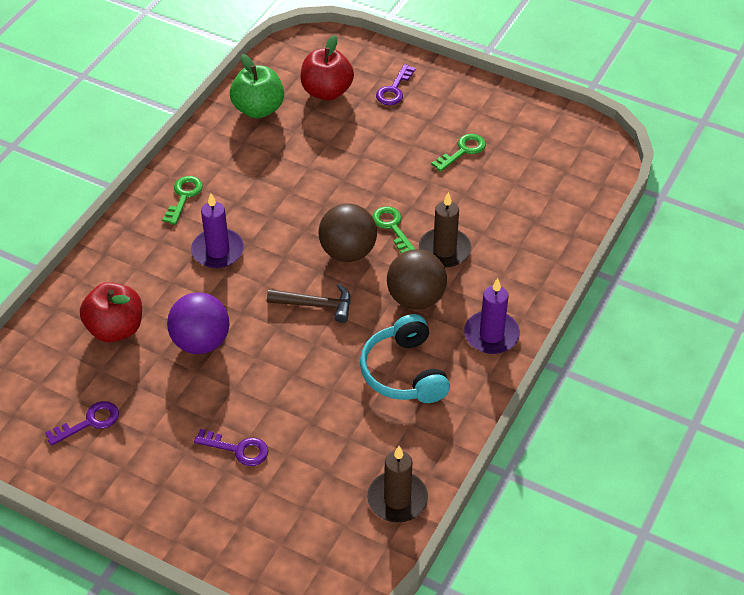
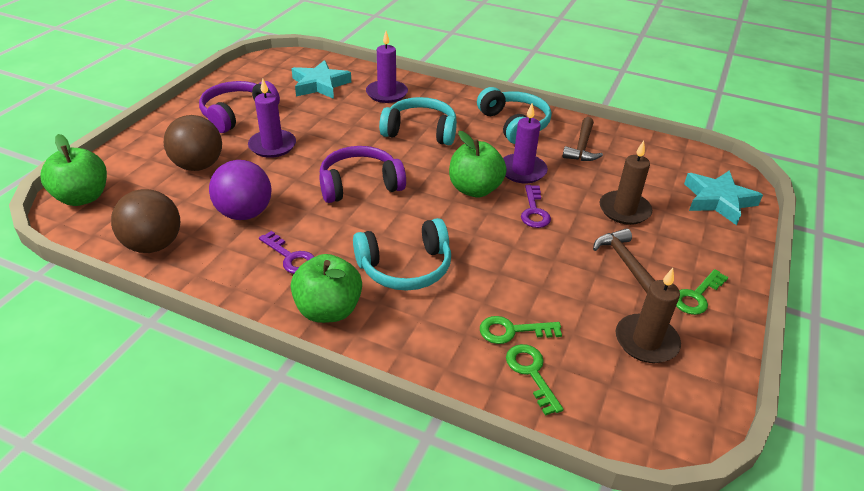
brown hammer: 1 -> 2
green apple: 1 -> 3
purple candle: 2 -> 3
purple headphones: 0 -> 2
purple key: 3 -> 2
red apple: 2 -> 0
turquoise headphones: 1 -> 3
turquoise star: 0 -> 2

